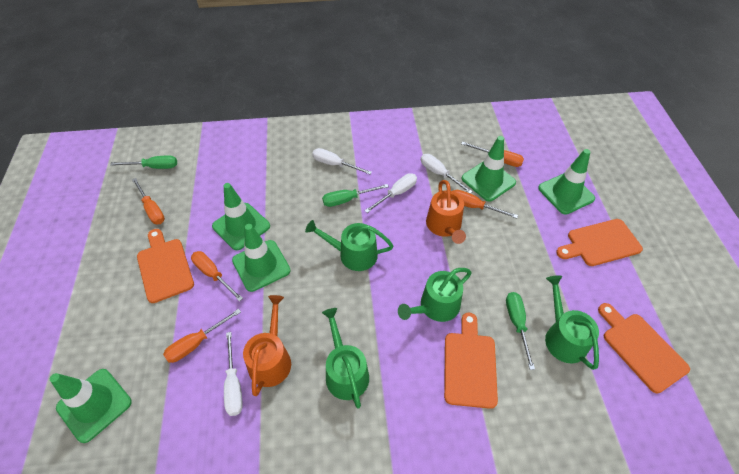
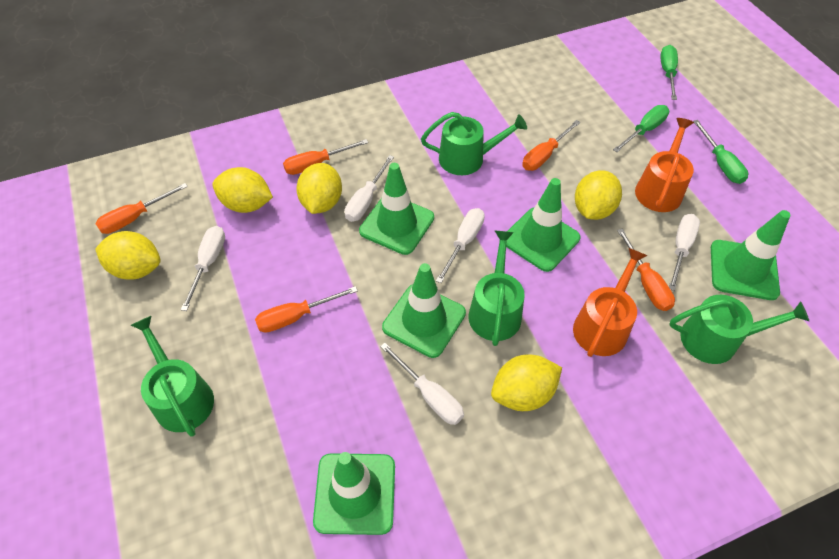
orange cutting board: 4 -> 0
white screwdriver: 4 -> 5
yellow lemon: 0 -> 5

